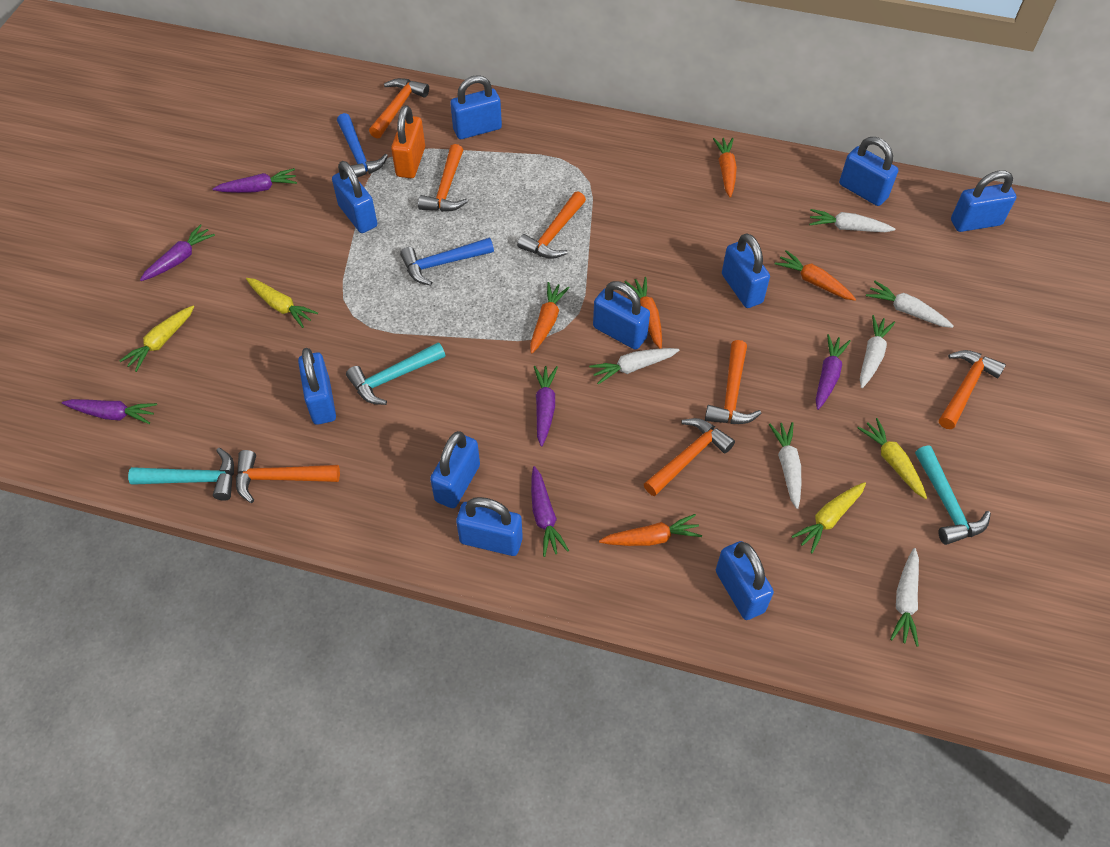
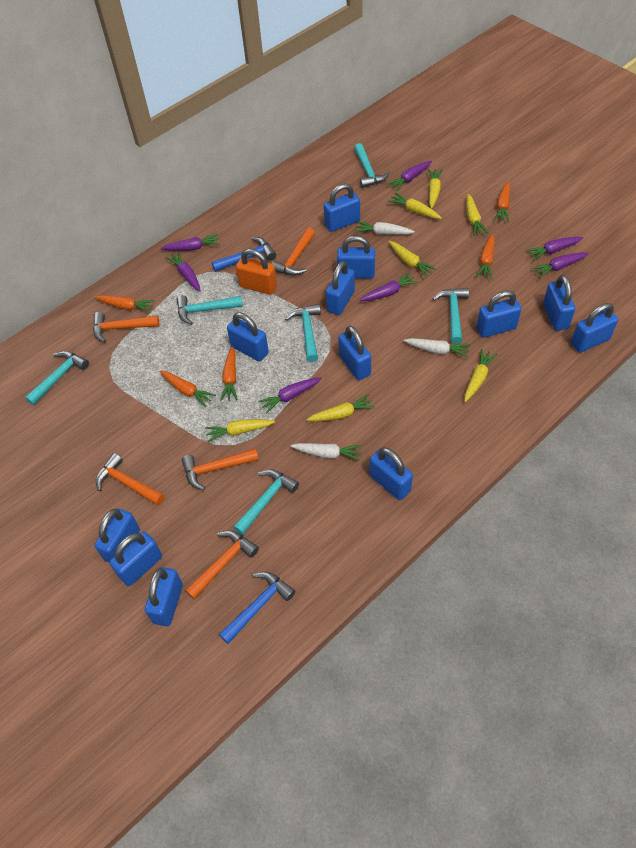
blue padlock: 10 -> 12
orange hammer: 7 -> 5
purple carrot: 6 -> 7
turquoise hammer: 3 -> 6
white carrot: 6 -> 3
yellow carrot: 4 -> 7

